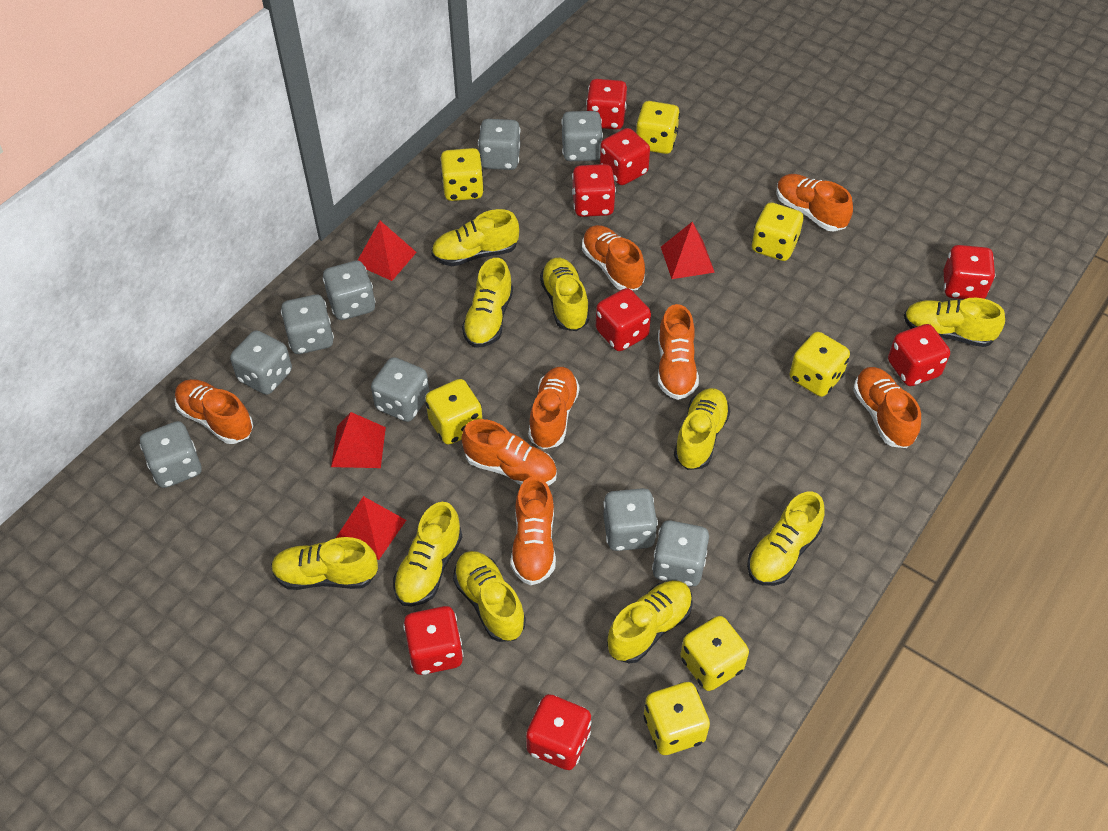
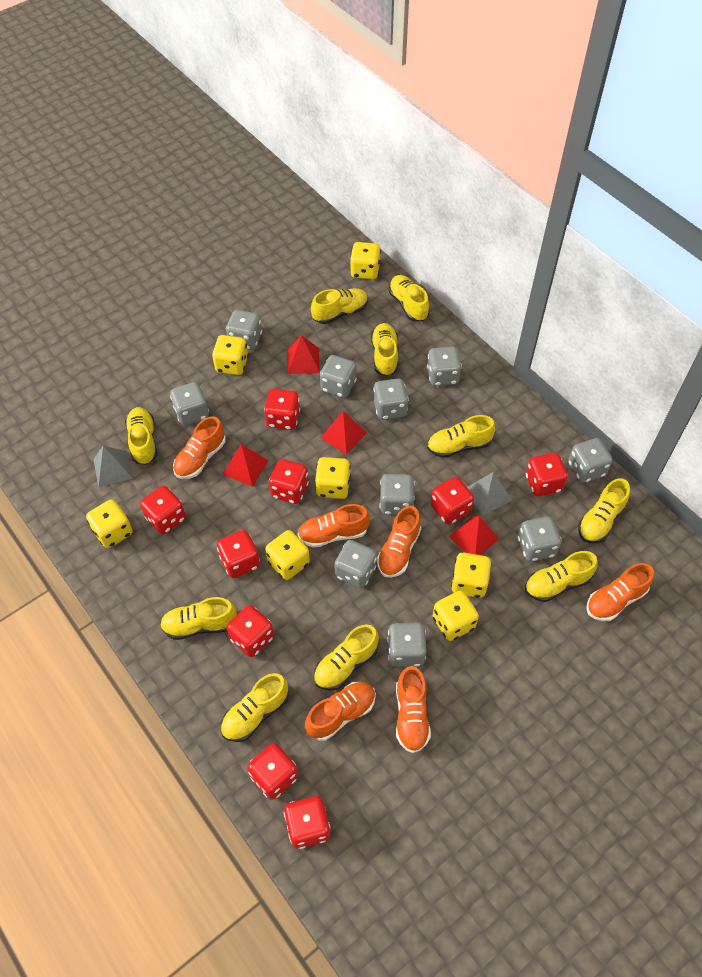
grey dice: 9 -> 10
grey pyramid: 0 -> 2
orange shoe: 8 -> 6
red dice: 8 -> 9

